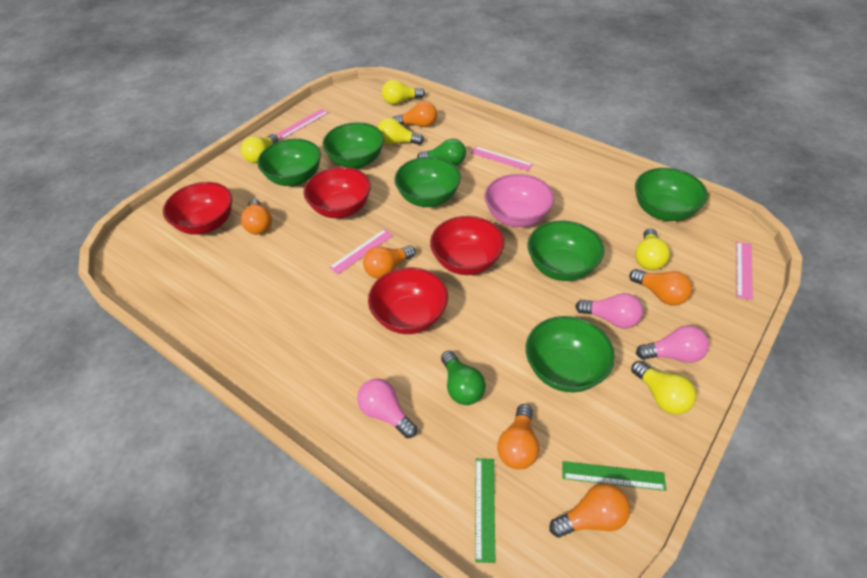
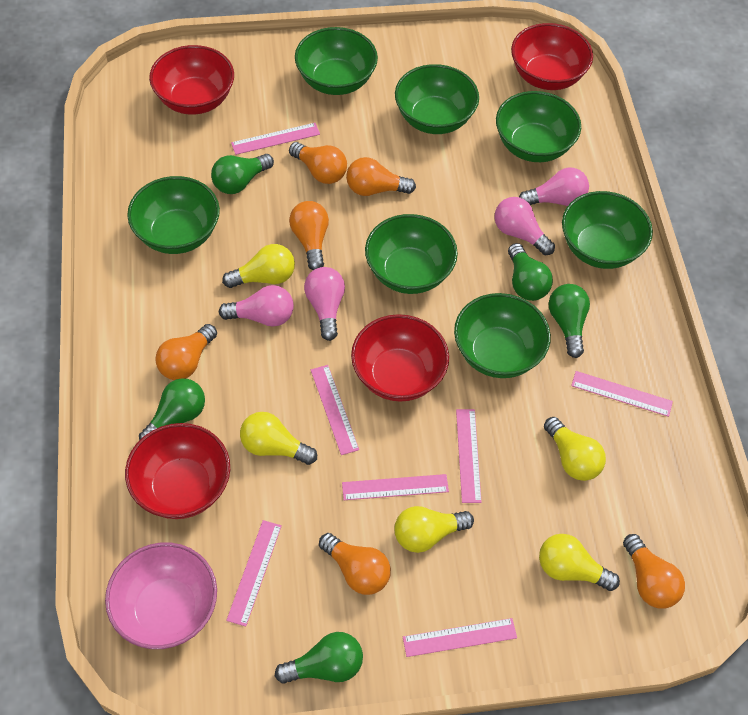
green bowl: 6 -> 7
green light bulb: 2 -> 5
green ruler: 2 -> 0
pink light bulb: 3 -> 4
pink ruler: 4 -> 7

